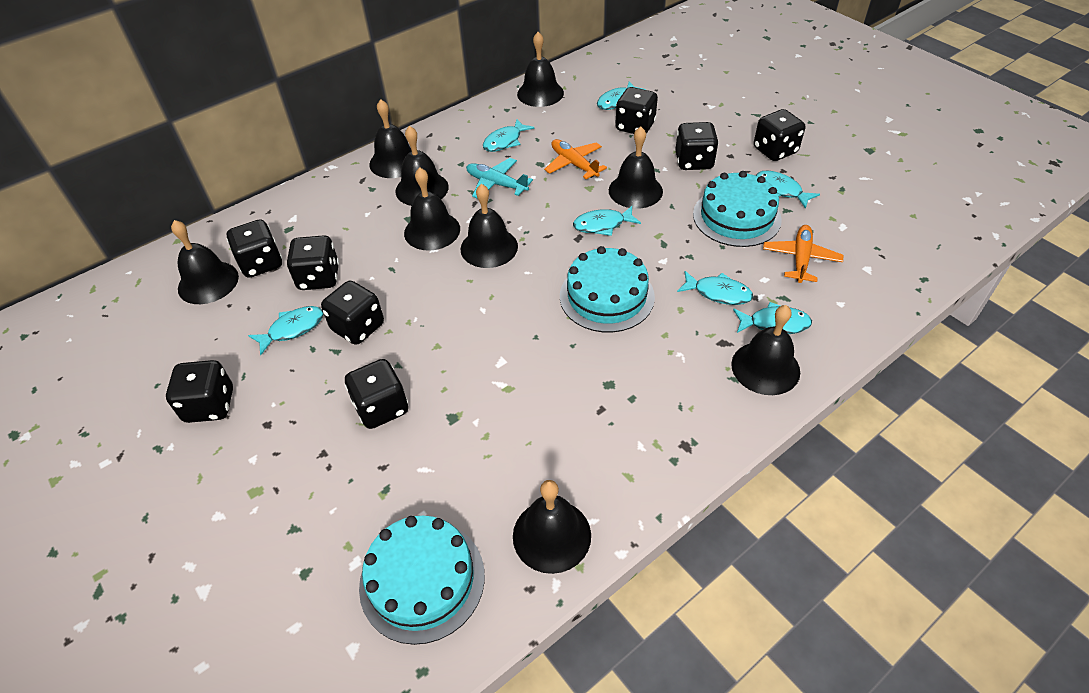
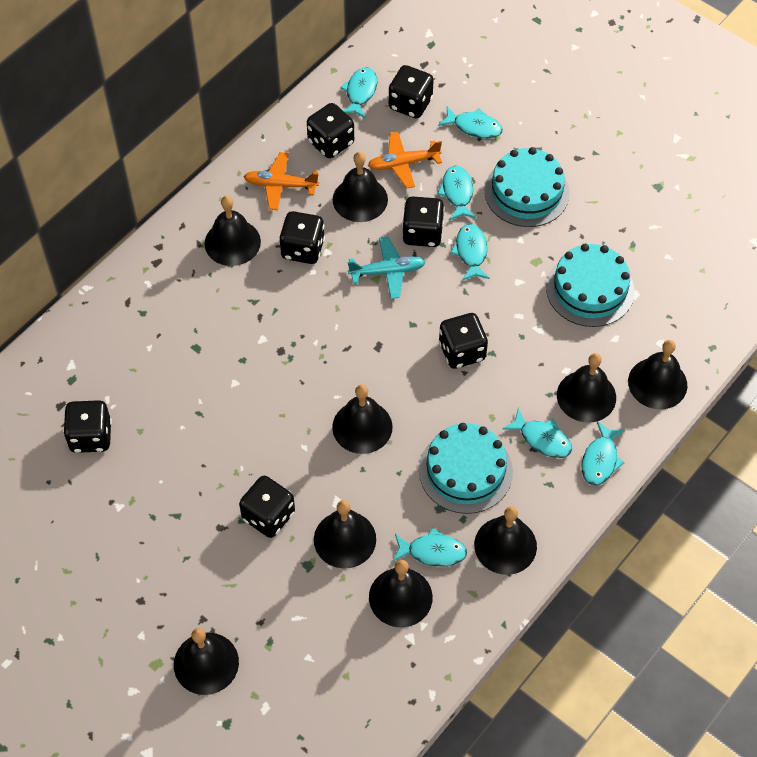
black dice: 8 -> 7

